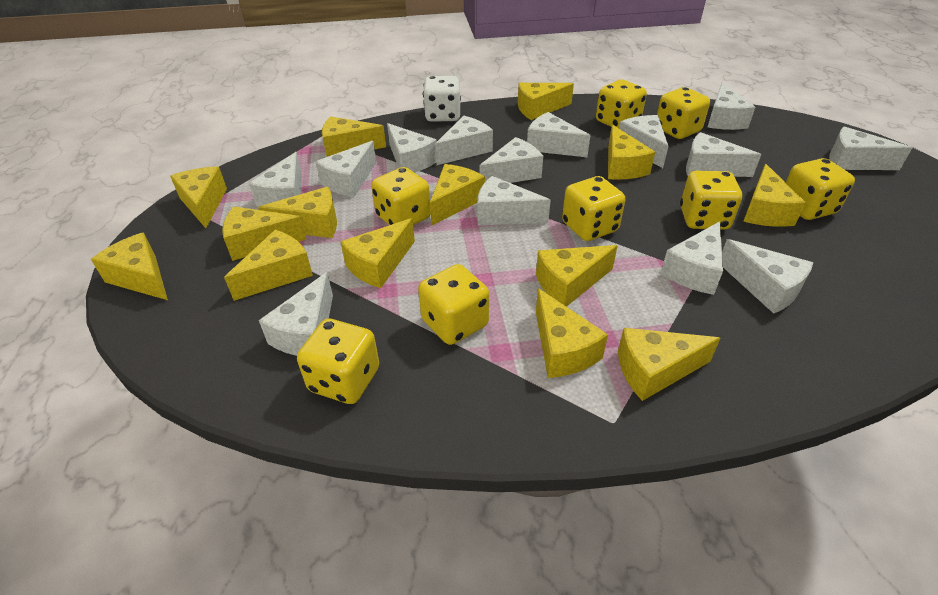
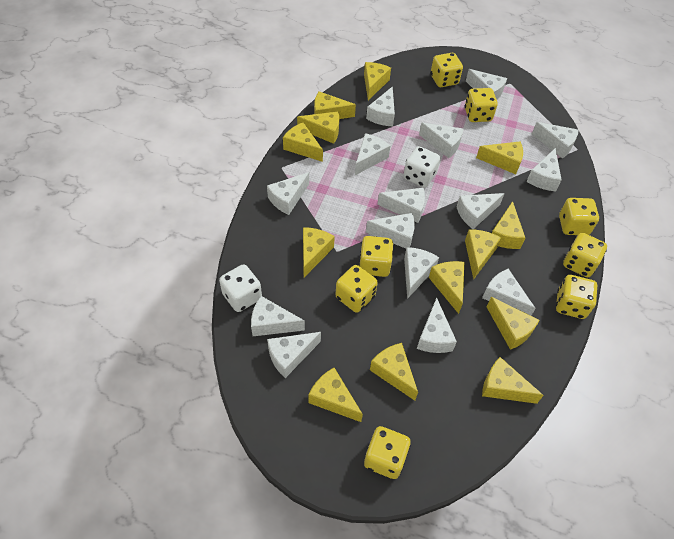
white cheese: 14 -> 15
white dice: 1 -> 2
yellow cheese: 14 -> 13

